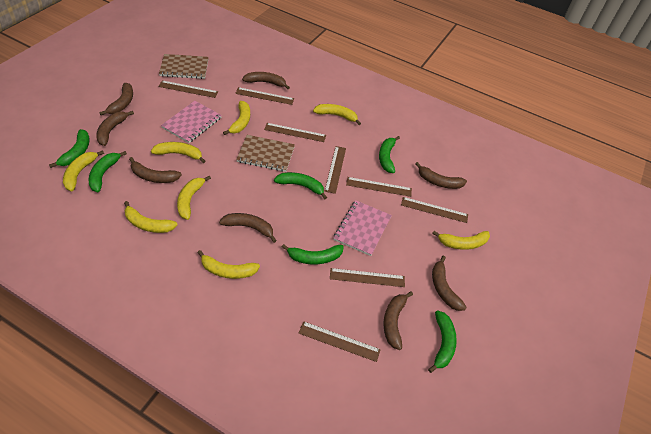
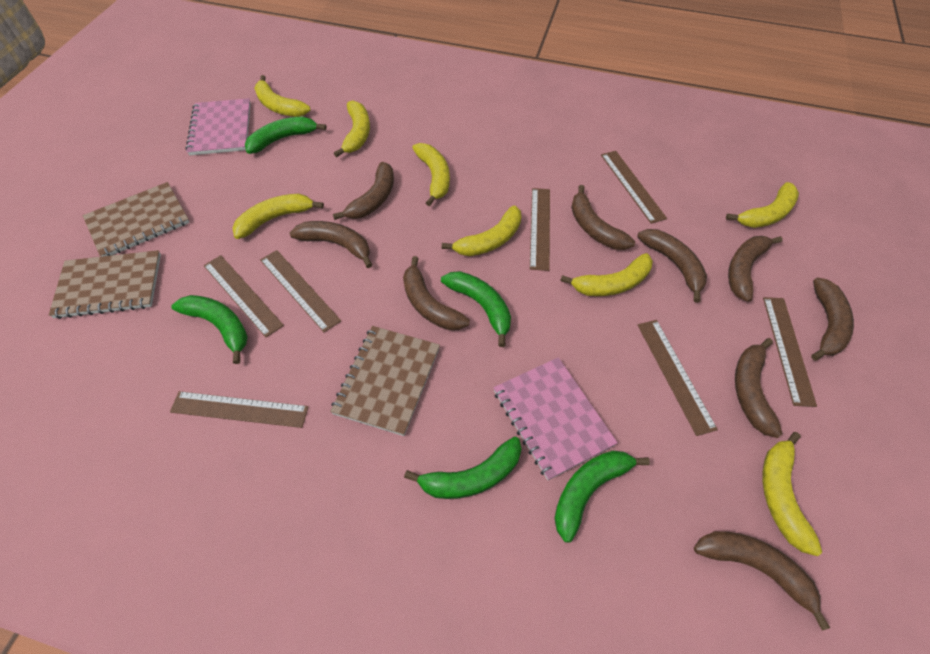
brown banana: 8 -> 9
brown notebook: 2 -> 3
brown ruler: 8 -> 7
green banana: 6 -> 5

